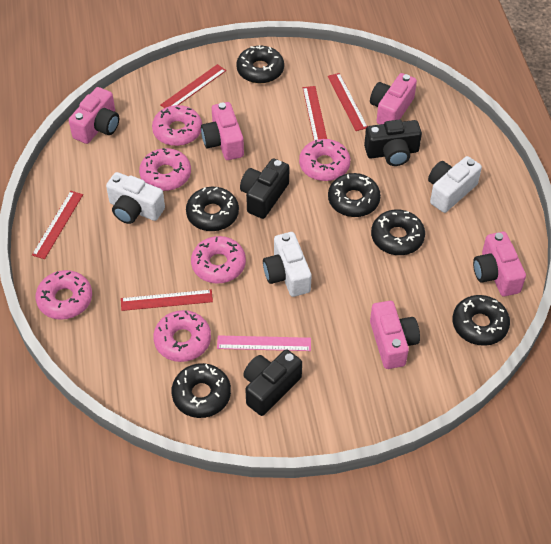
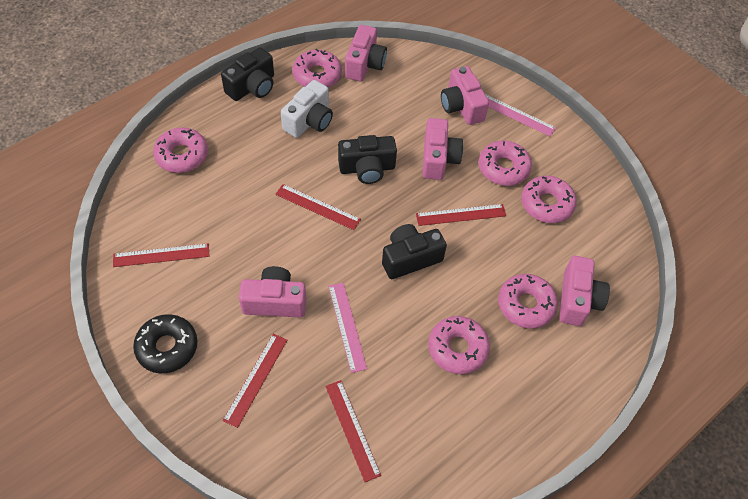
black donut: 6 -> 1
pink ruler: 1 -> 2
white camera: 3 -> 1

